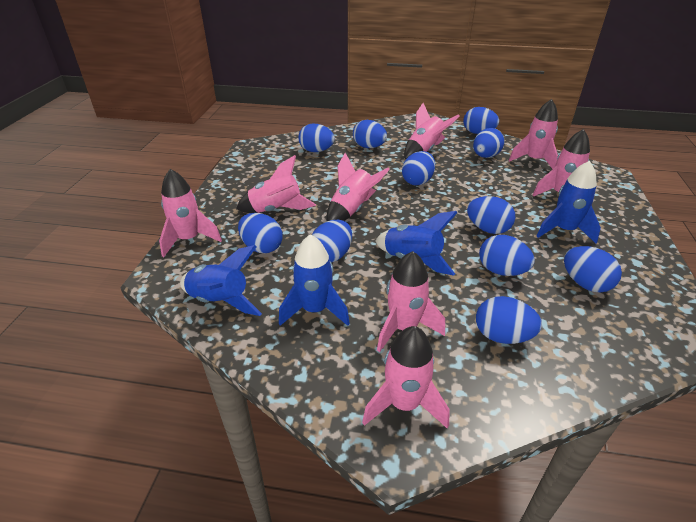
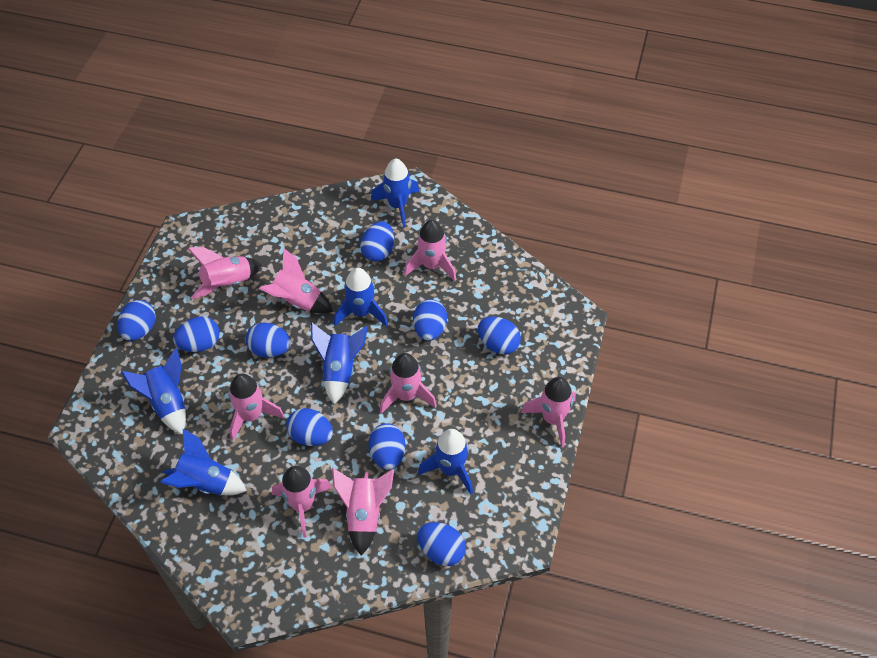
blue egg: 11 -> 9
blue rocket: 4 -> 6

